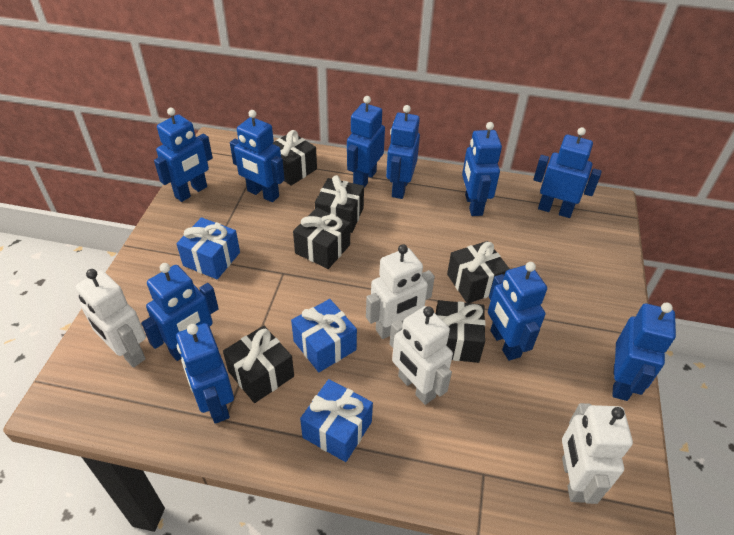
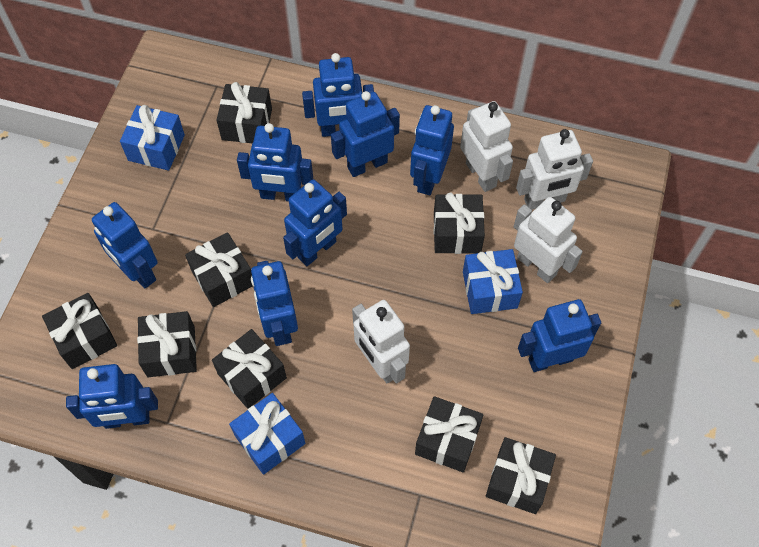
black gift: 6 -> 8
blue robot: 10 -> 9

